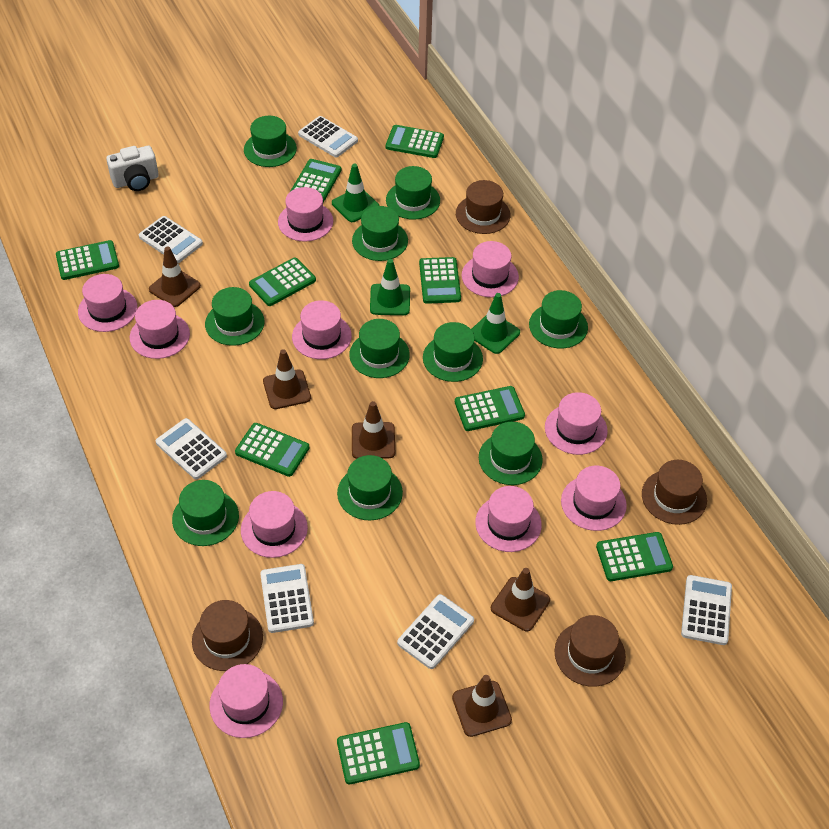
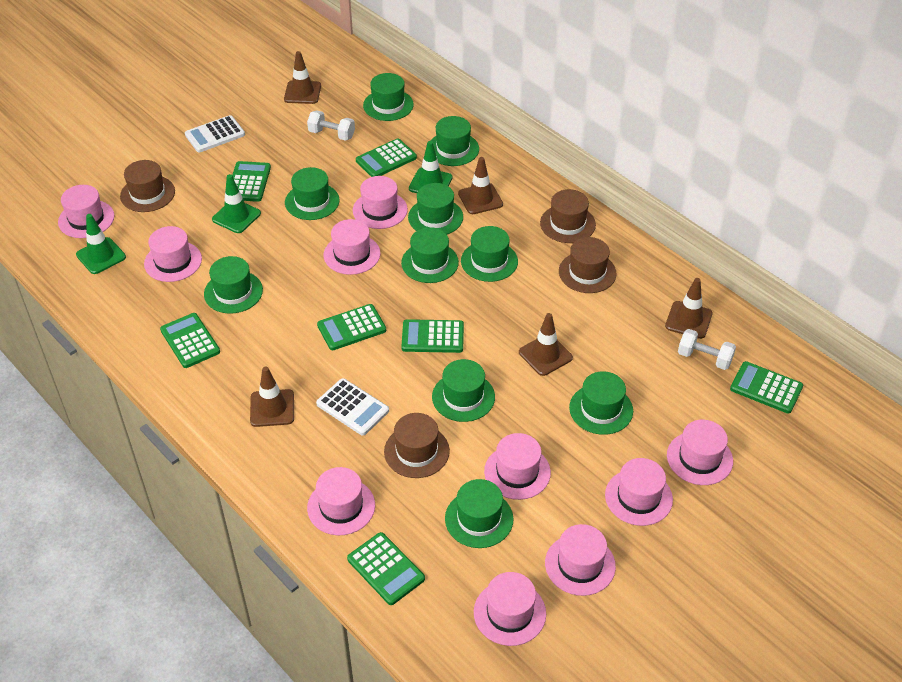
green calculator: 9 -> 7
white calculator: 6 -> 2
white camera: 1 -> 0
white dumbbell: 0 -> 2

